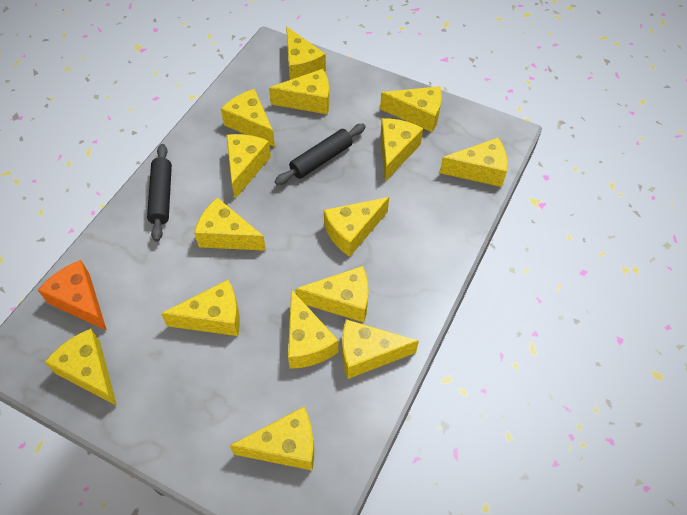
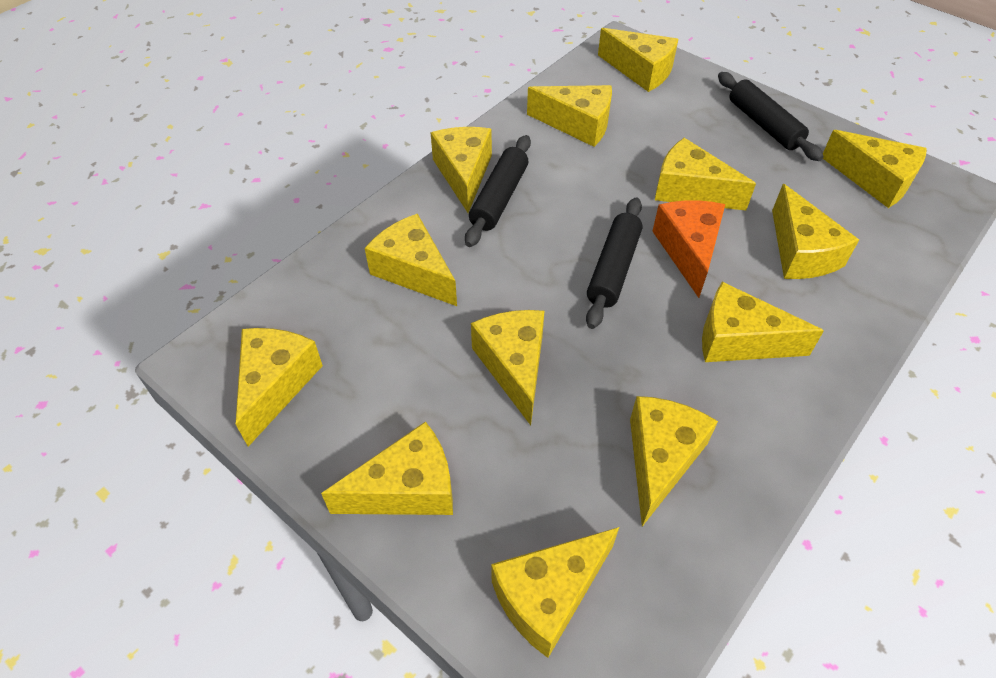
black rolling pin: 2 -> 3
yellow cheese: 15 -> 13

